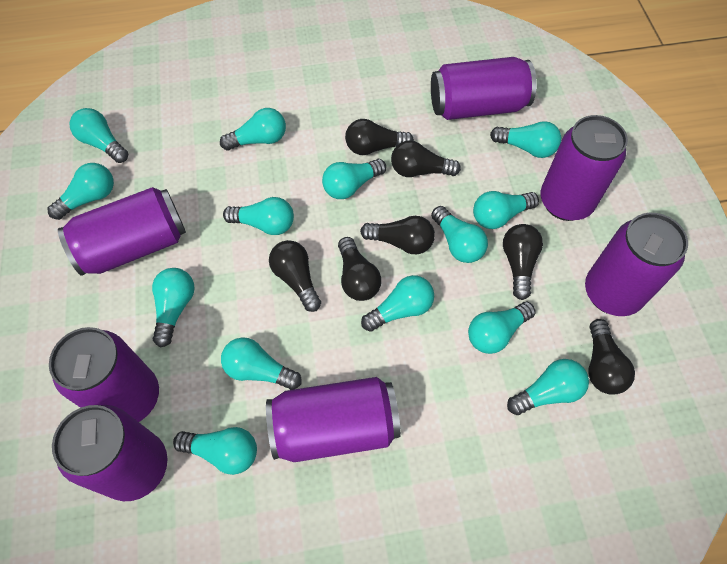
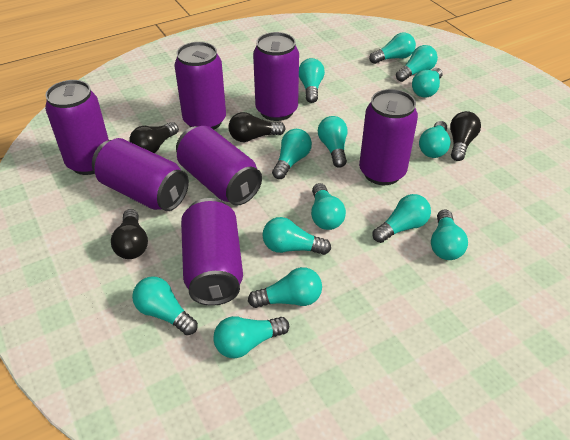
black light bulb: 7 -> 4

